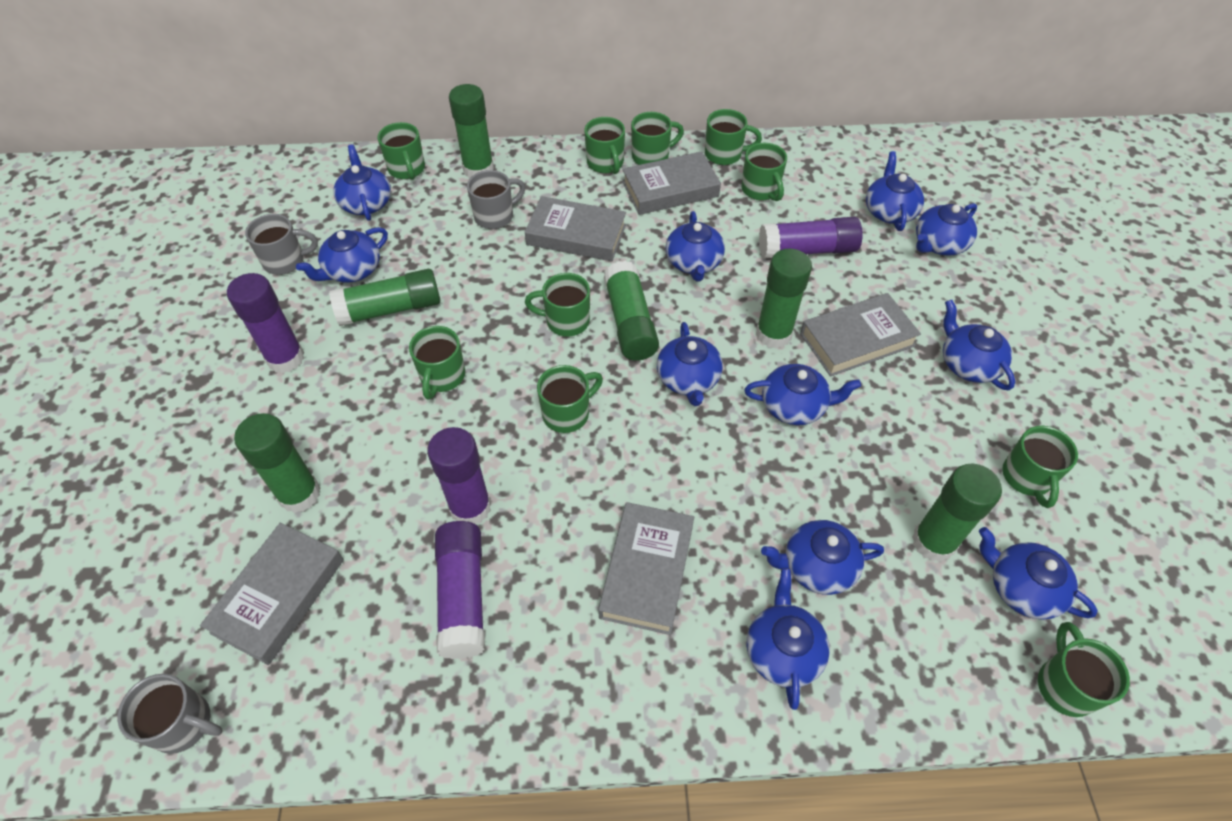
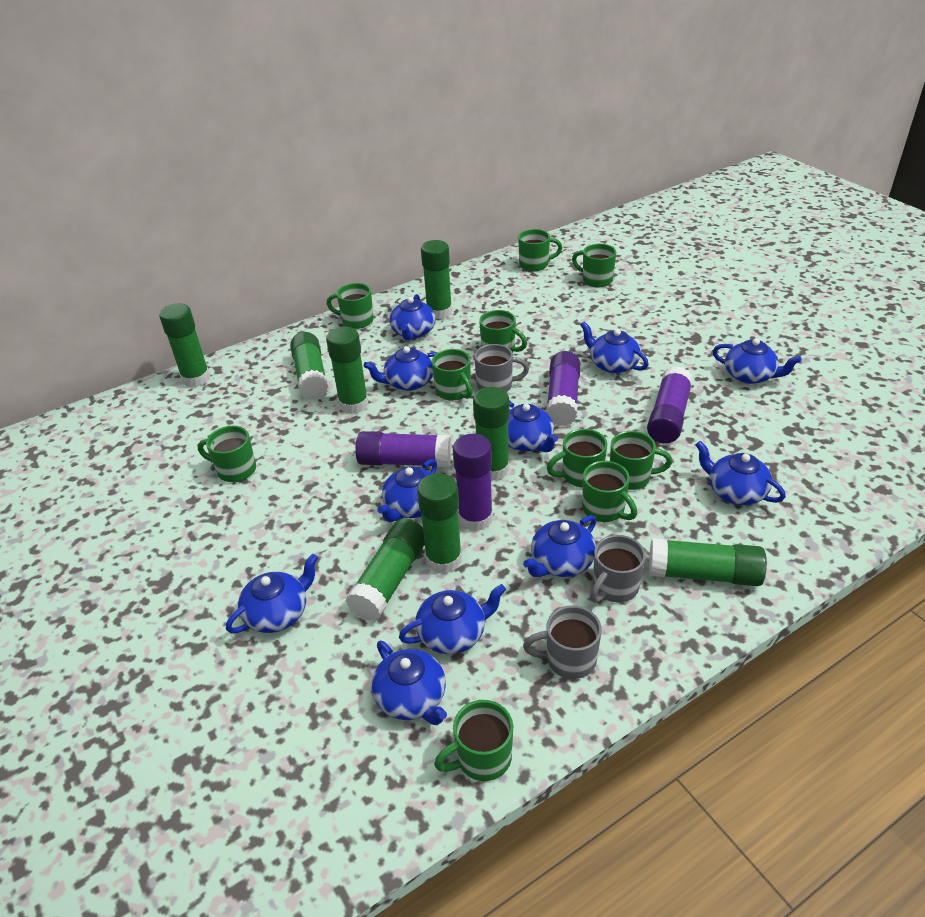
green glue stick: 6 -> 8
grey book: 5 -> 0

